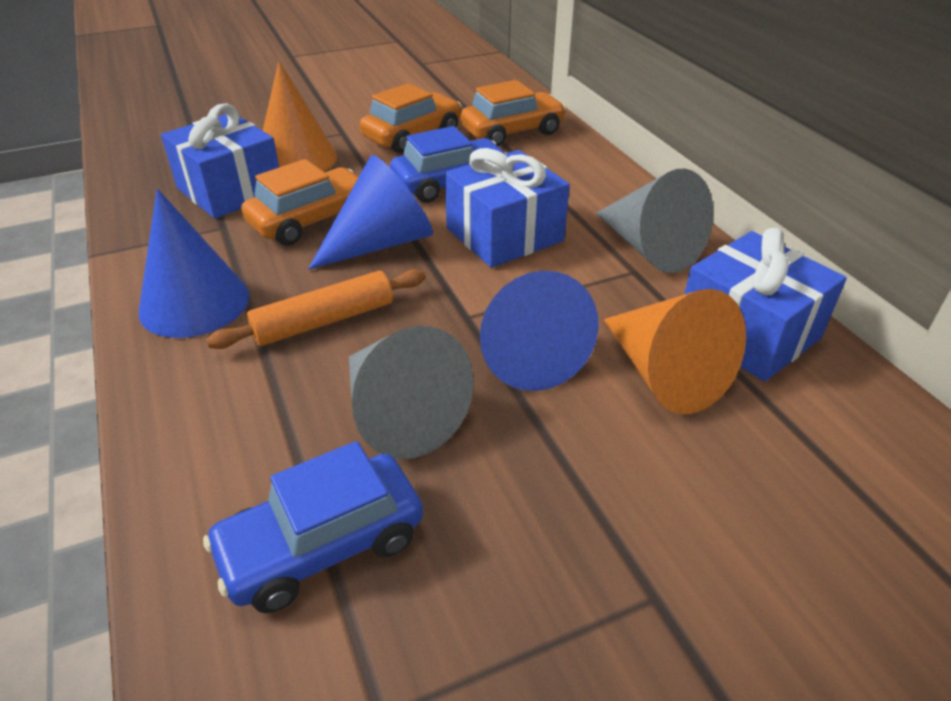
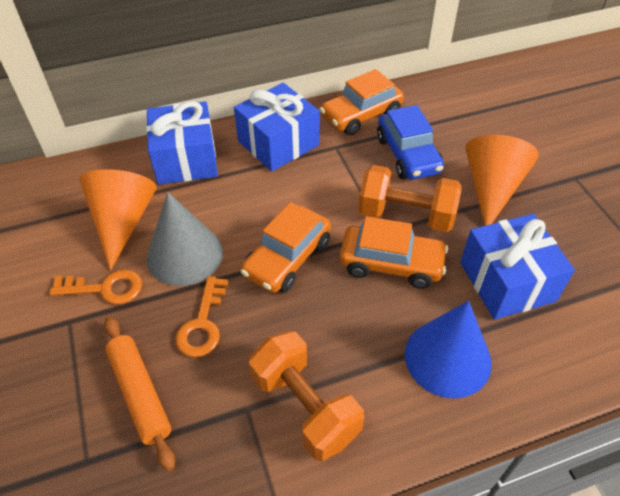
blue car: 2 -> 1
blue cone: 3 -> 1
grey cone: 2 -> 1
orange dumbbell: 0 -> 2
orange key: 0 -> 2

